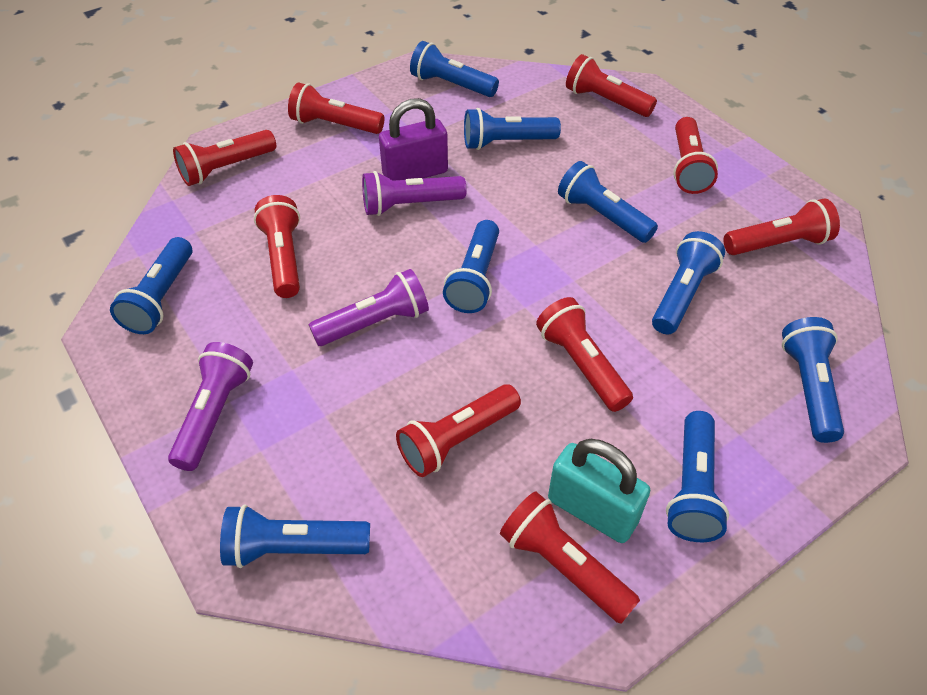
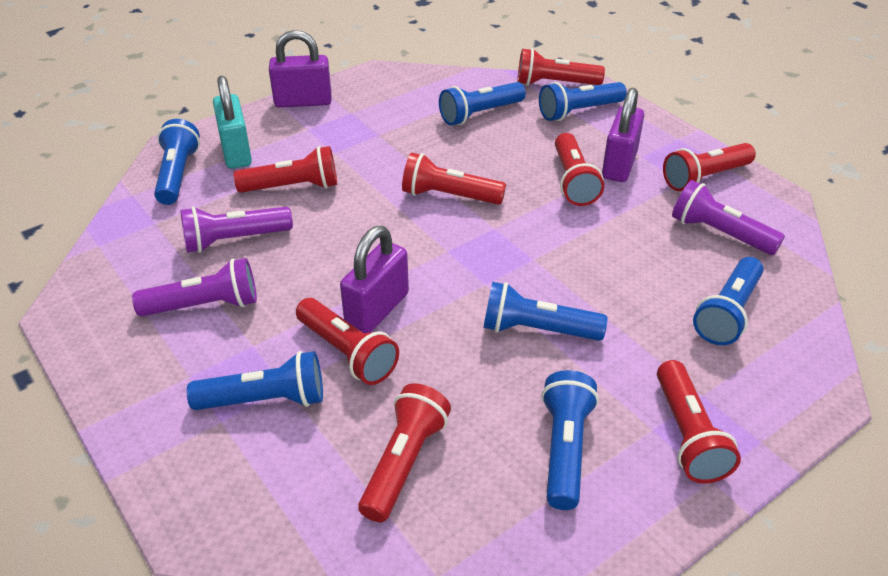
blue flashlight: 9 -> 7
purple padlock: 1 -> 3
red flashlight: 9 -> 8

